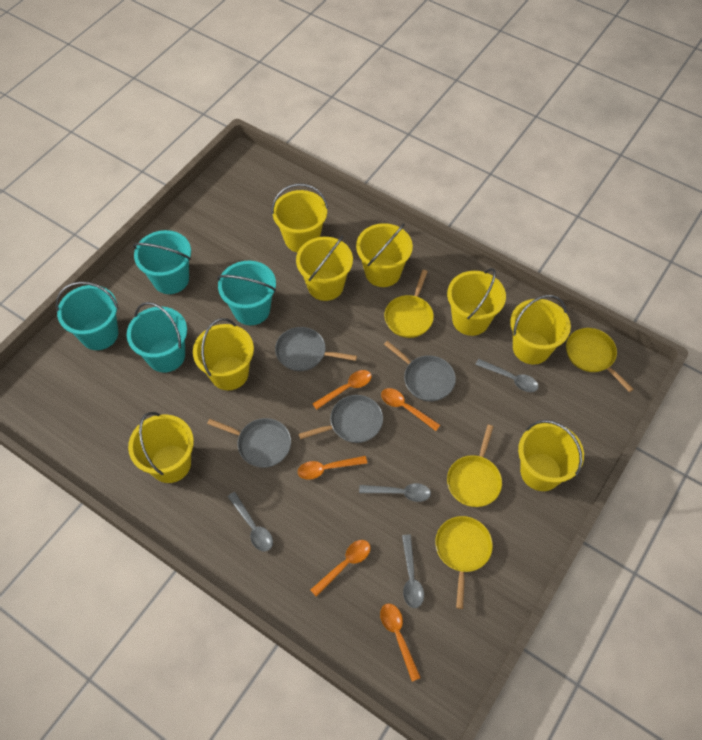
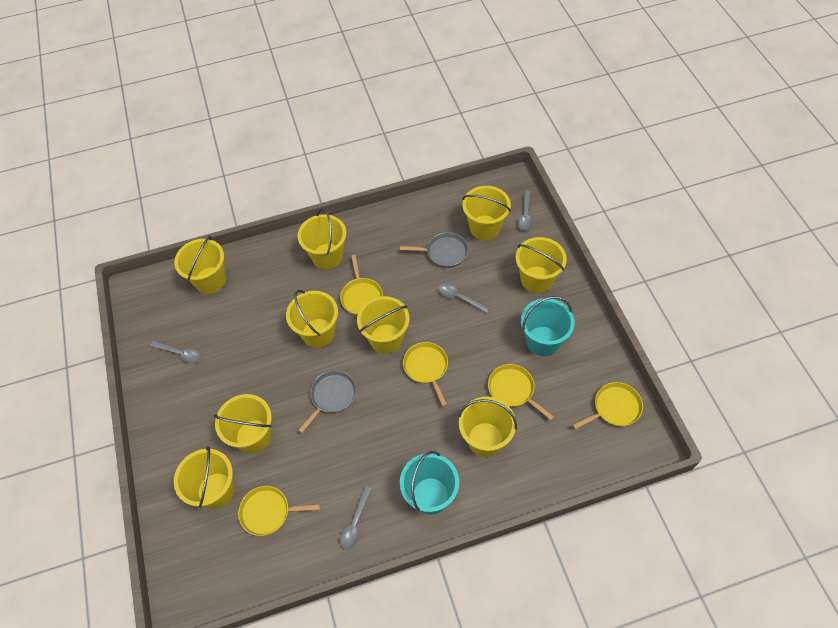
grey pan: 4 -> 2
orange spoon: 5 -> 0
turquoise bucket: 4 -> 2
yellow bucket: 8 -> 9
yellow pan: 4 -> 5

